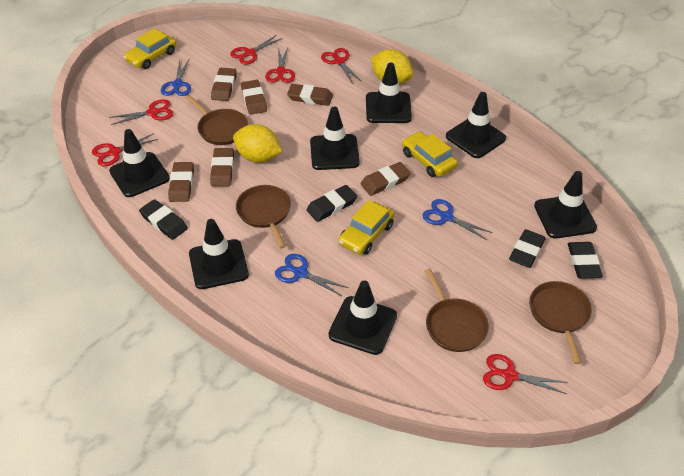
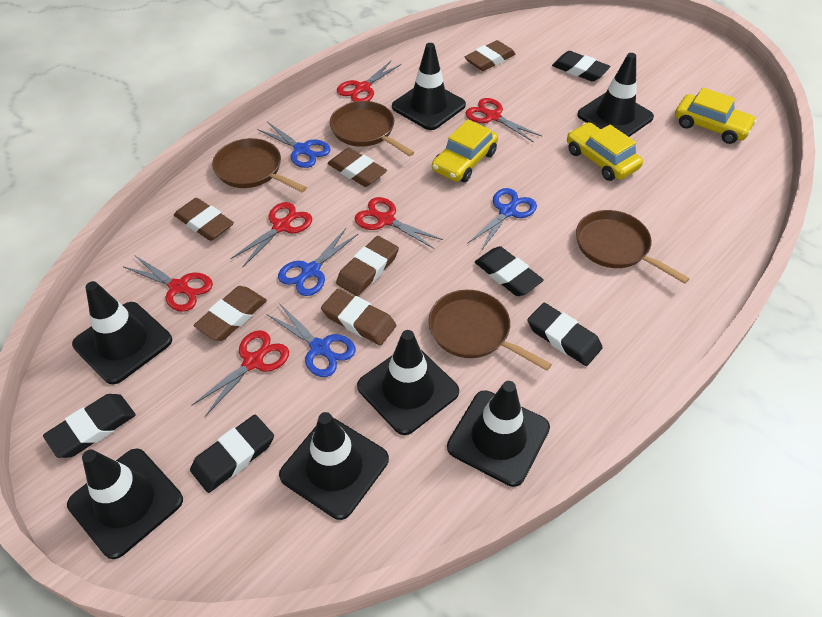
black eraser: 4 -> 5
blue scissors: 3 -> 4
yellow lemon: 2 -> 0

